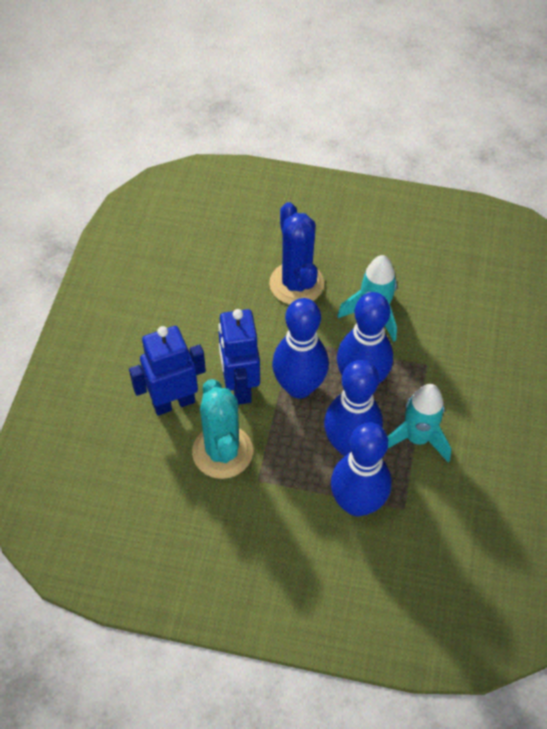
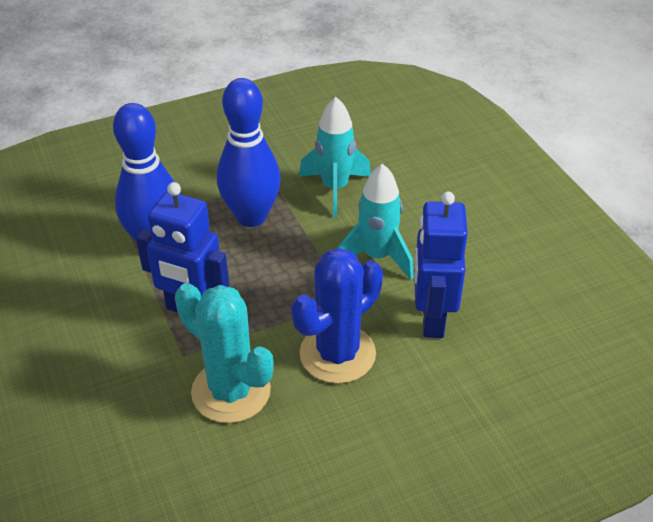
blue bowling pin: 4 -> 2

